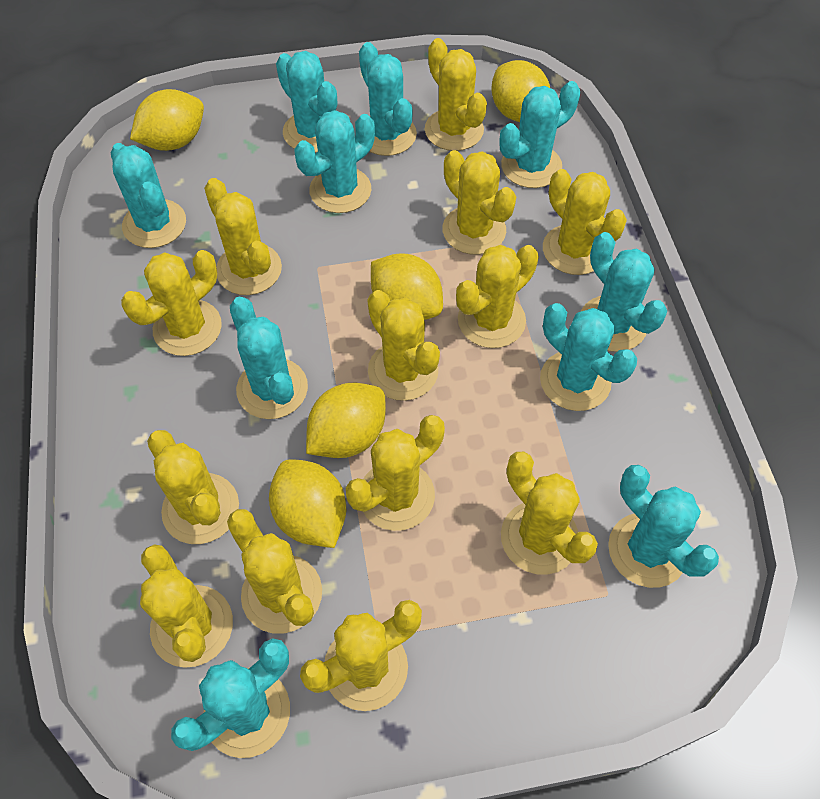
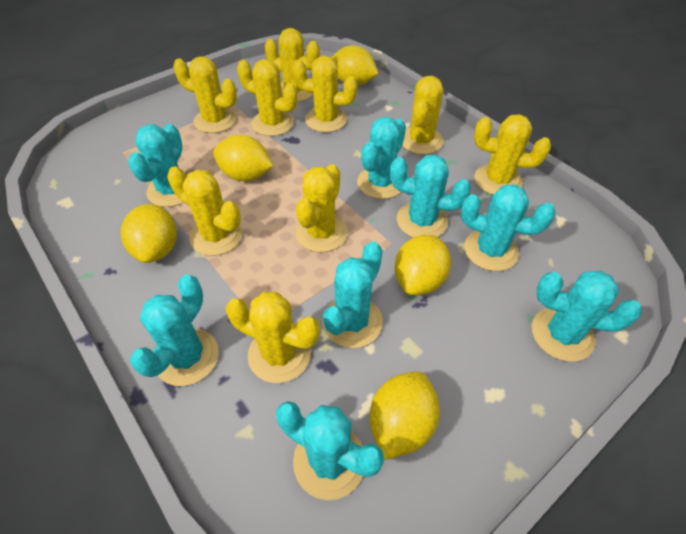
turquoise cactus: 10 -> 8
yellow cactus: 13 -> 9

